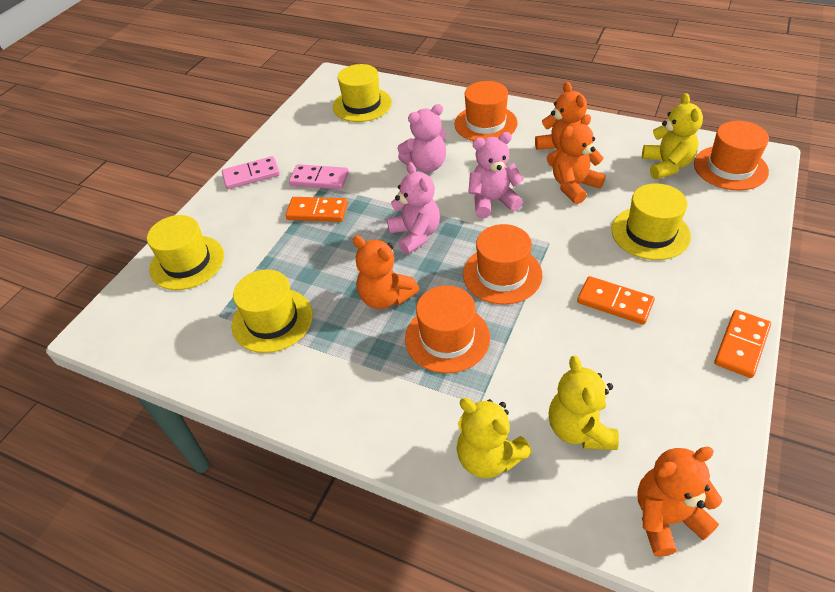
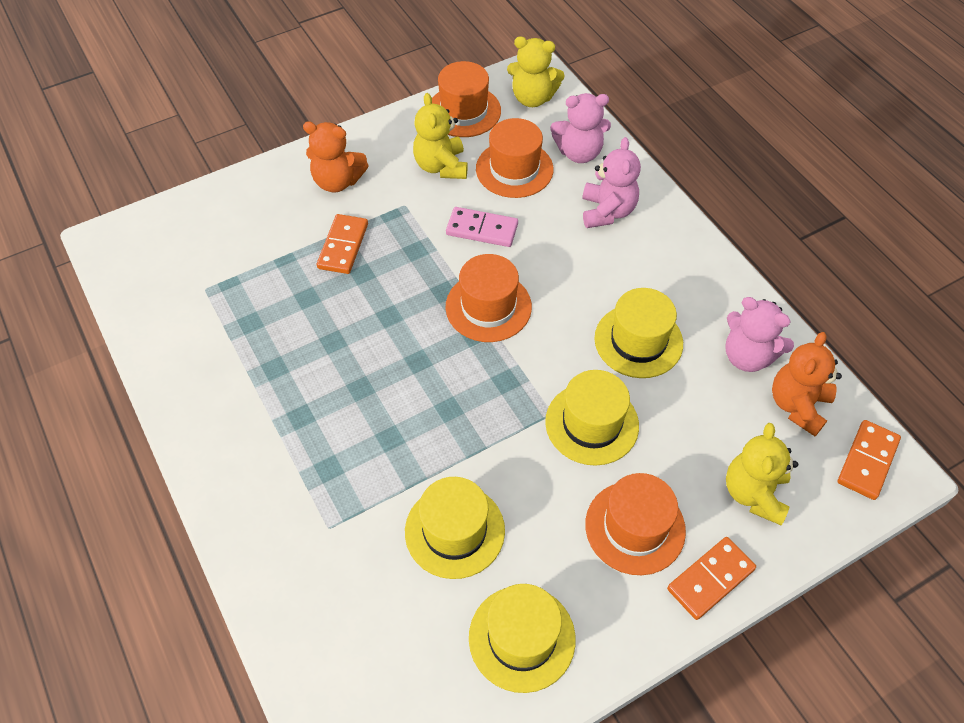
orange teddy bear: 4 -> 2
pink domino: 2 -> 1

